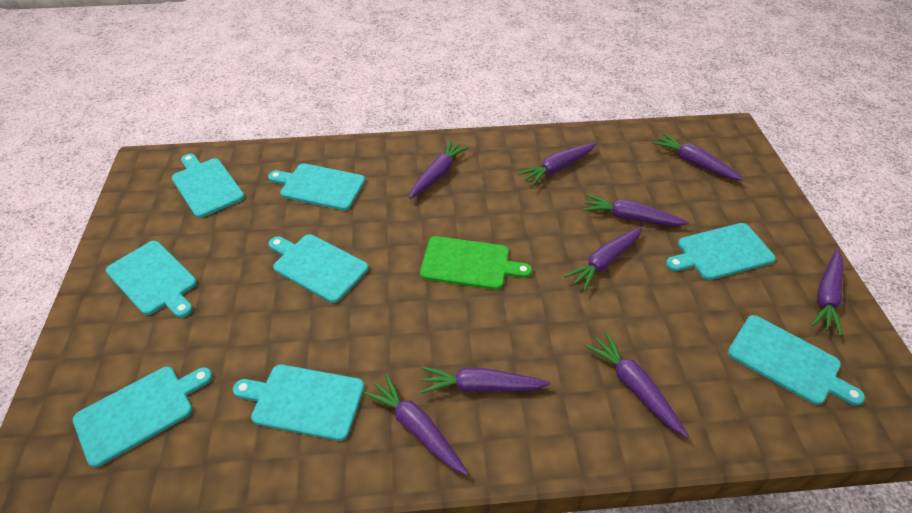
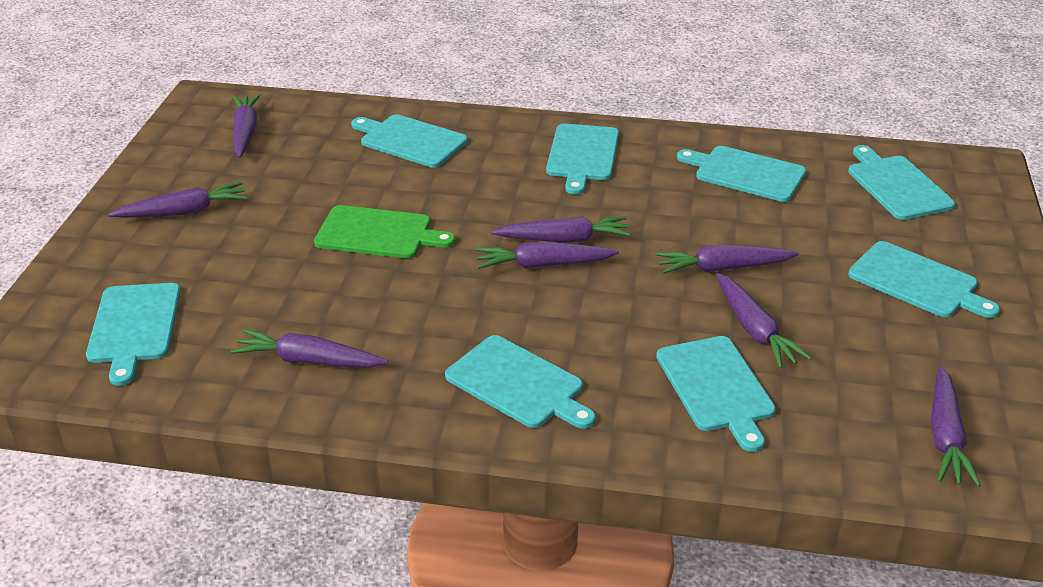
purple carrot: 9 -> 8

